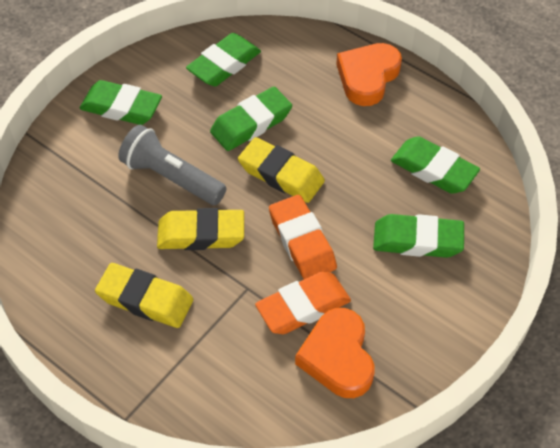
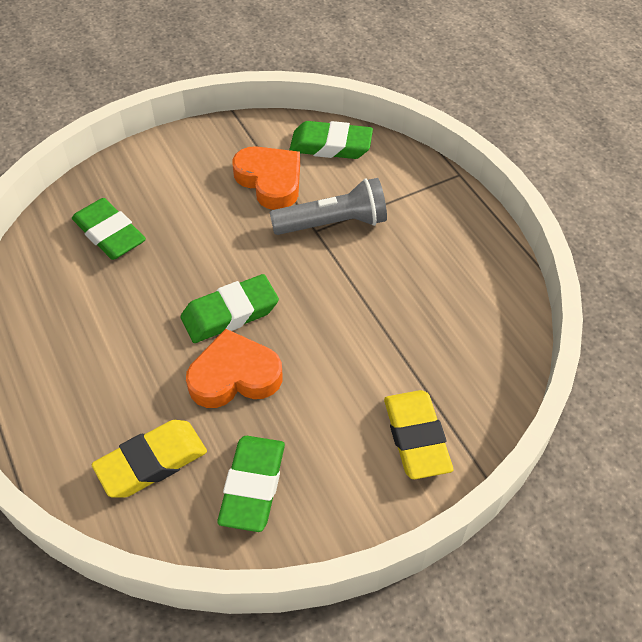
green eraser: 5 -> 4
orange eraser: 2 -> 0
yellow eraser: 3 -> 2

